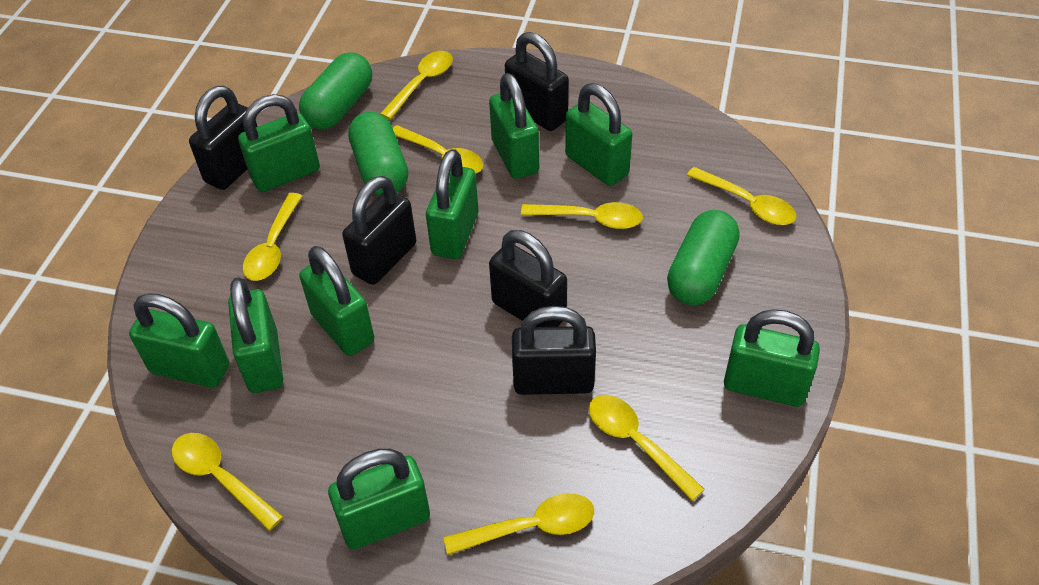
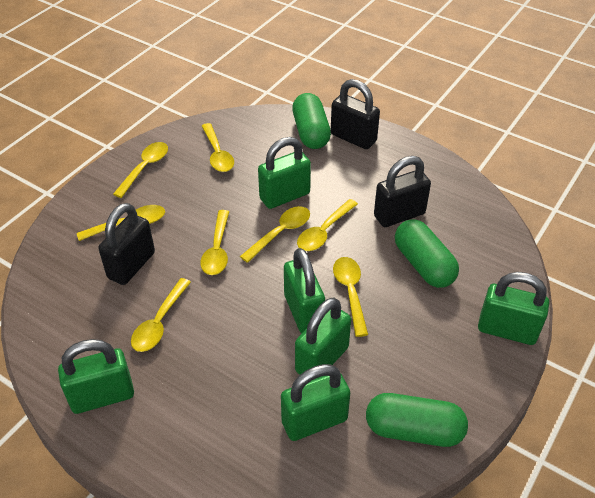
black padlock: 5 -> 3
green padlock: 9 -> 6

